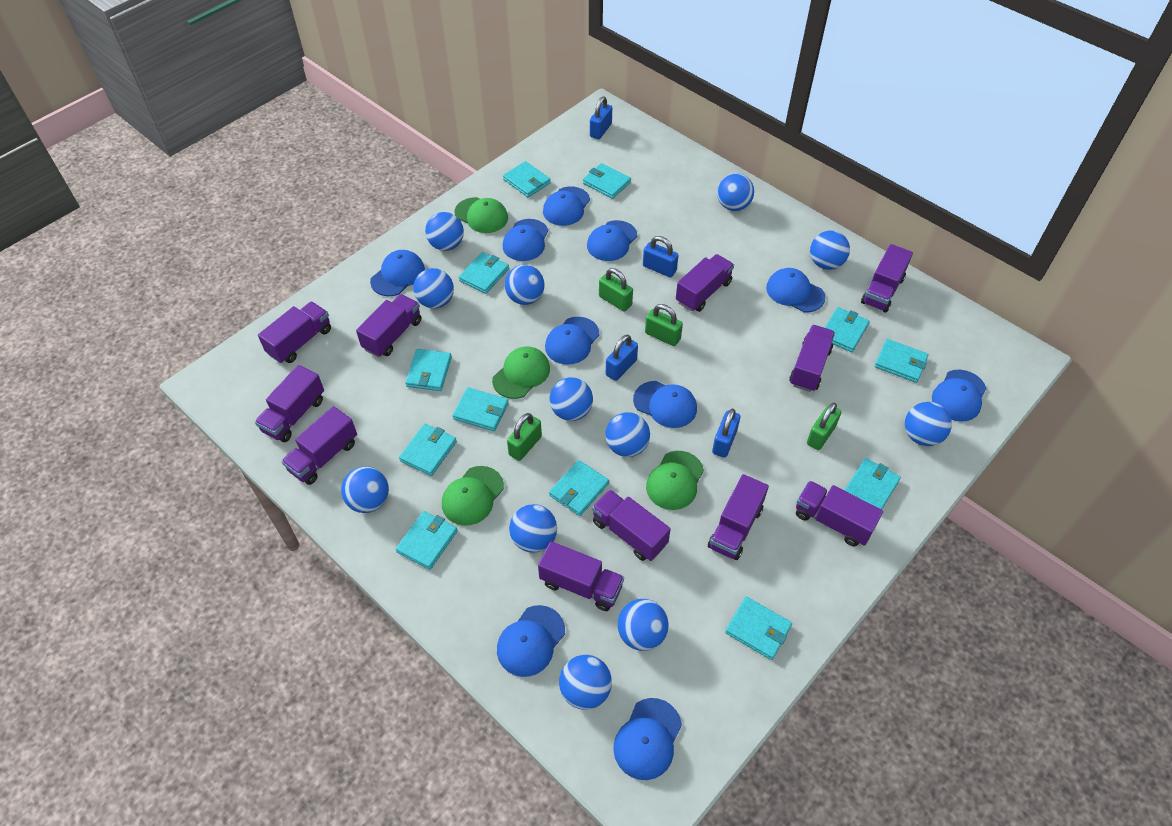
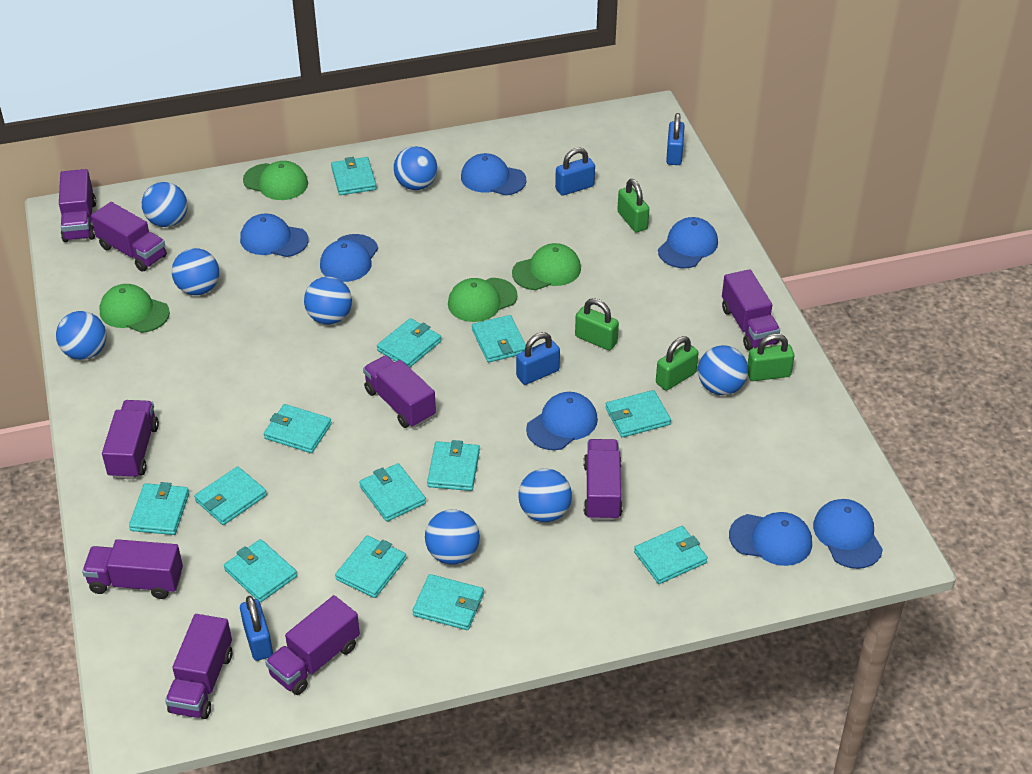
blue ball: 12 -> 8
blue cap: 10 -> 7
purple truck: 11 -> 9
turquoise wallet: 12 -> 13

